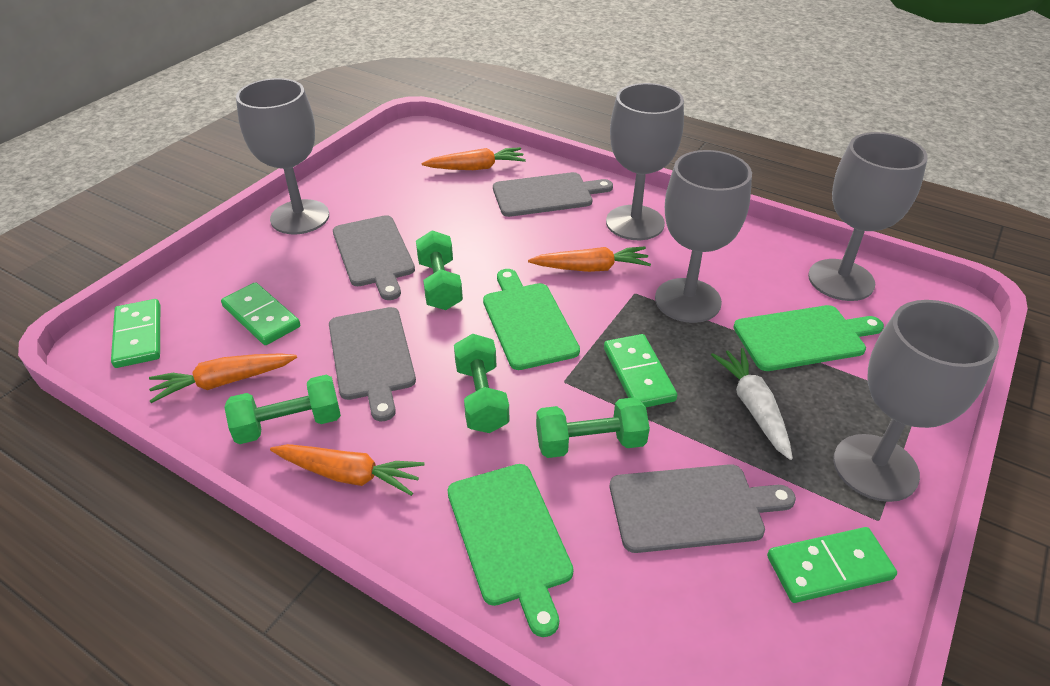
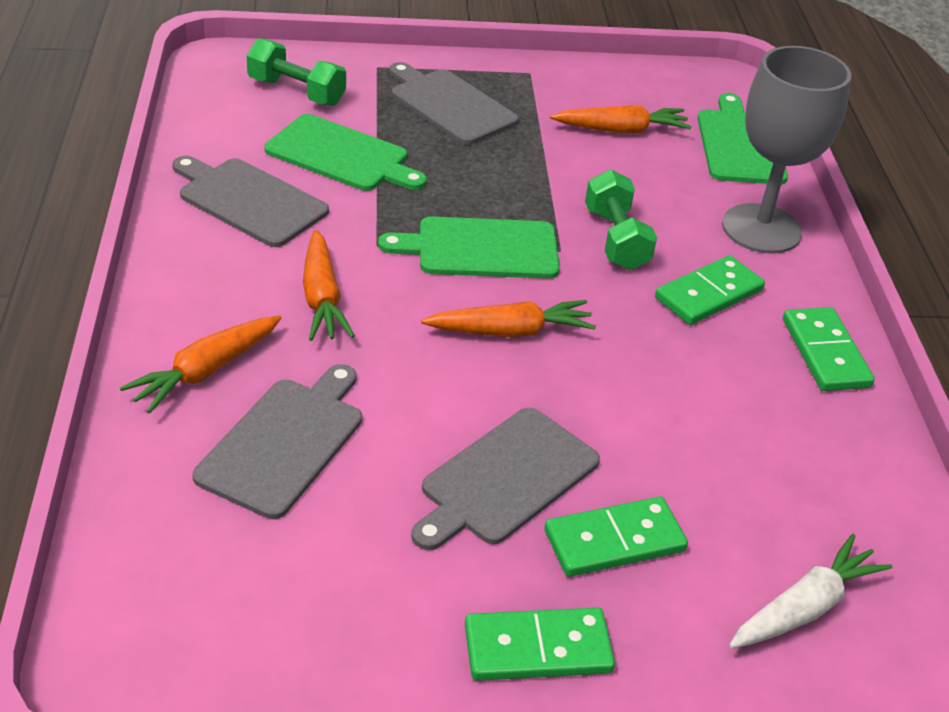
green dumbbell: 4 -> 2
grey goblet: 5 -> 1

